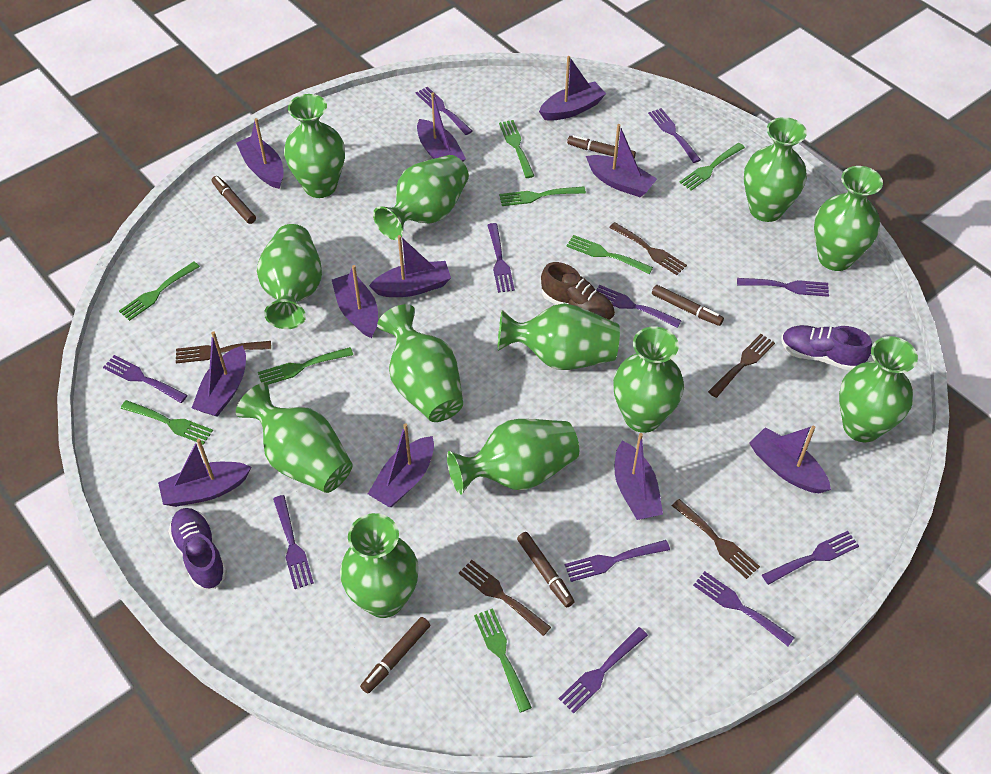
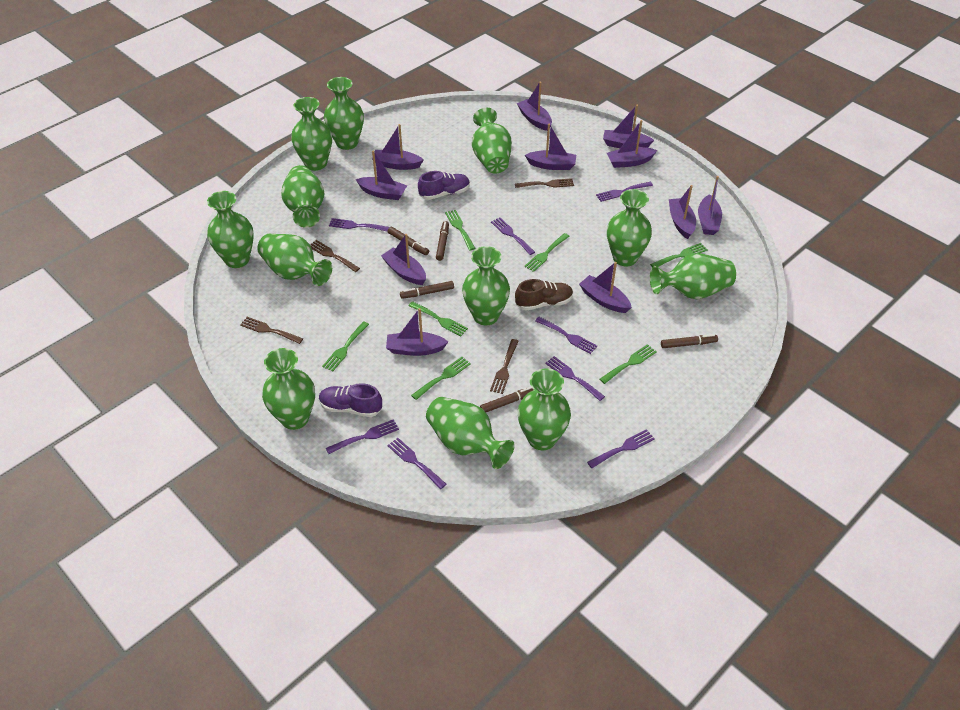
brown fork: 5 -> 4
green fork: 8 -> 7
purple fork: 11 -> 8

